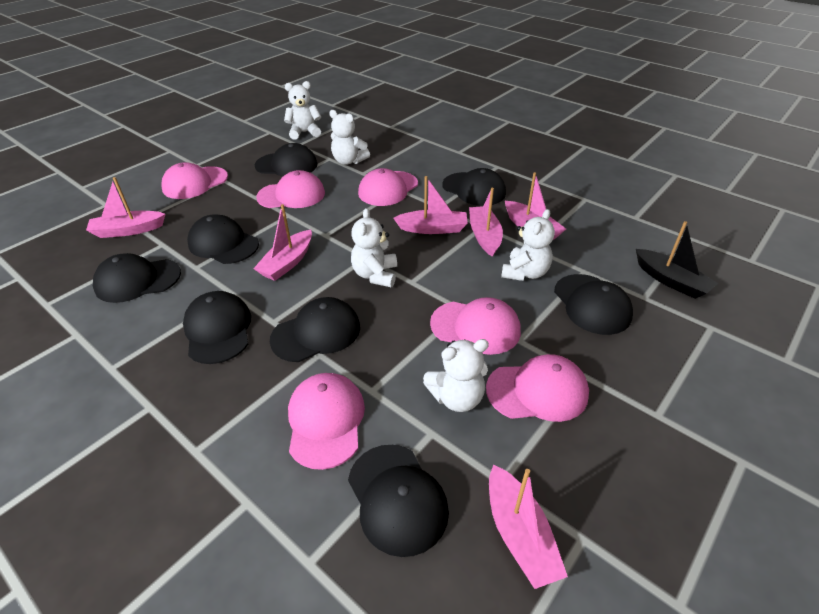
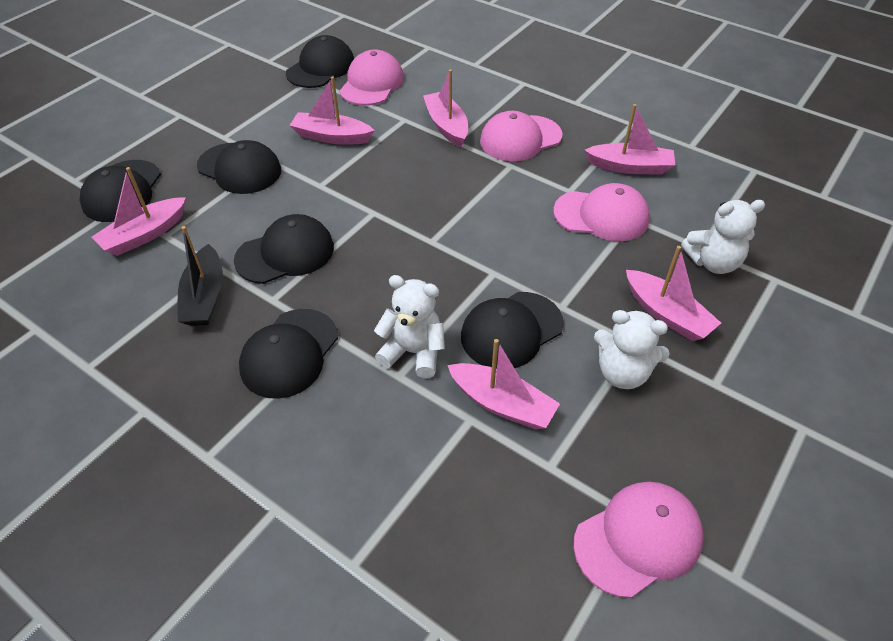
black cap: 8 -> 6
pink cap: 6 -> 4
white teddy bear: 5 -> 3

